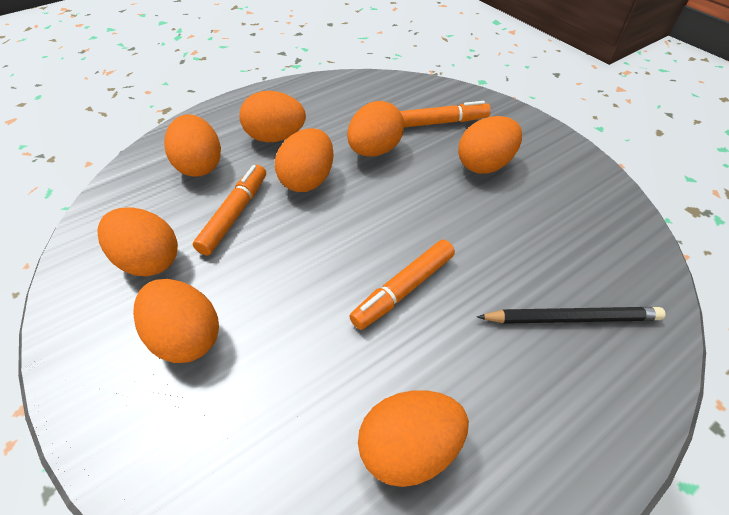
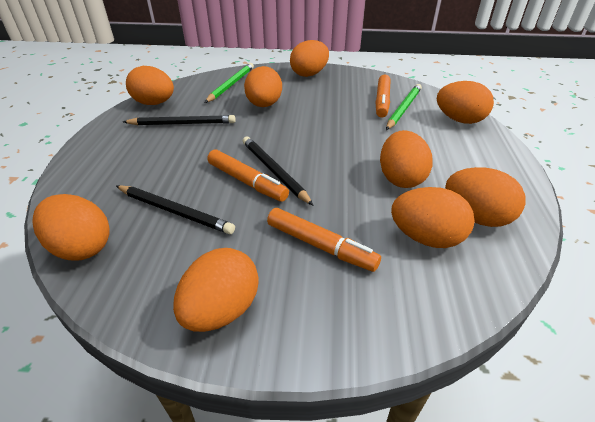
black pencil: 1 -> 3
green pencil: 0 -> 2
orange egg: 8 -> 9

